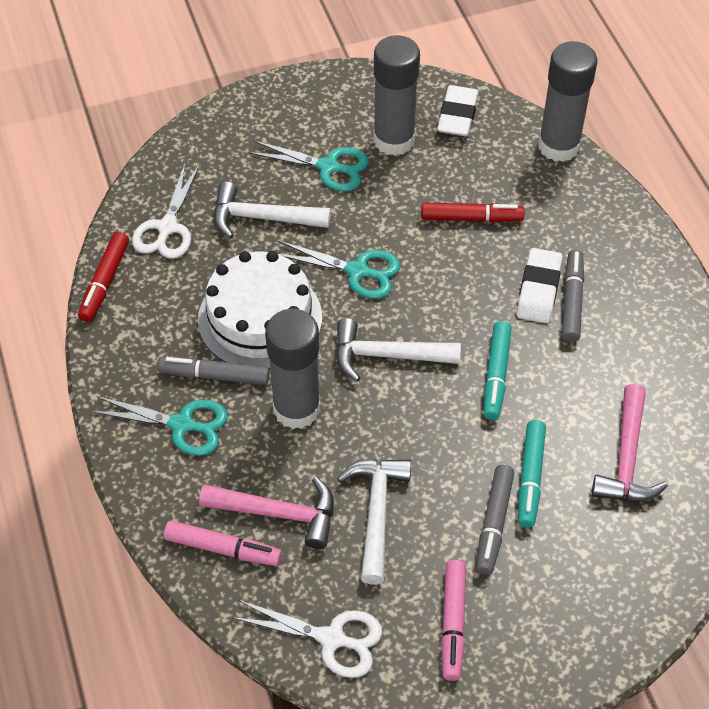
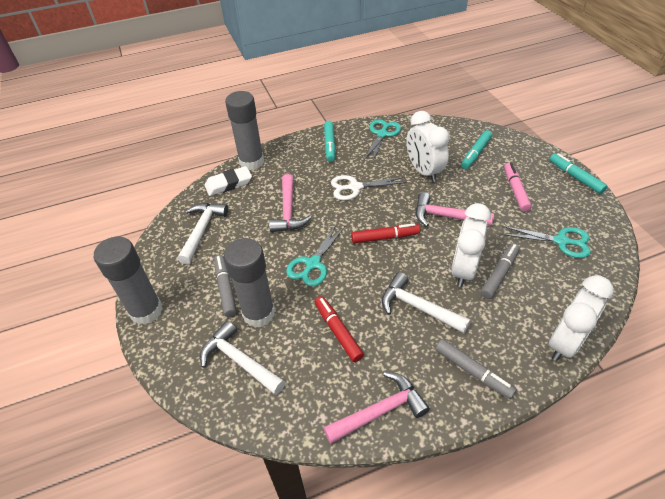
pink hammer: 2 -> 3
pink marker: 2 -> 1
turquoise marker: 2 -> 3
white cake: 1 -> 0
white clock: 0 -> 3
white eraser: 2 -> 1
white scissors: 2 -> 1

